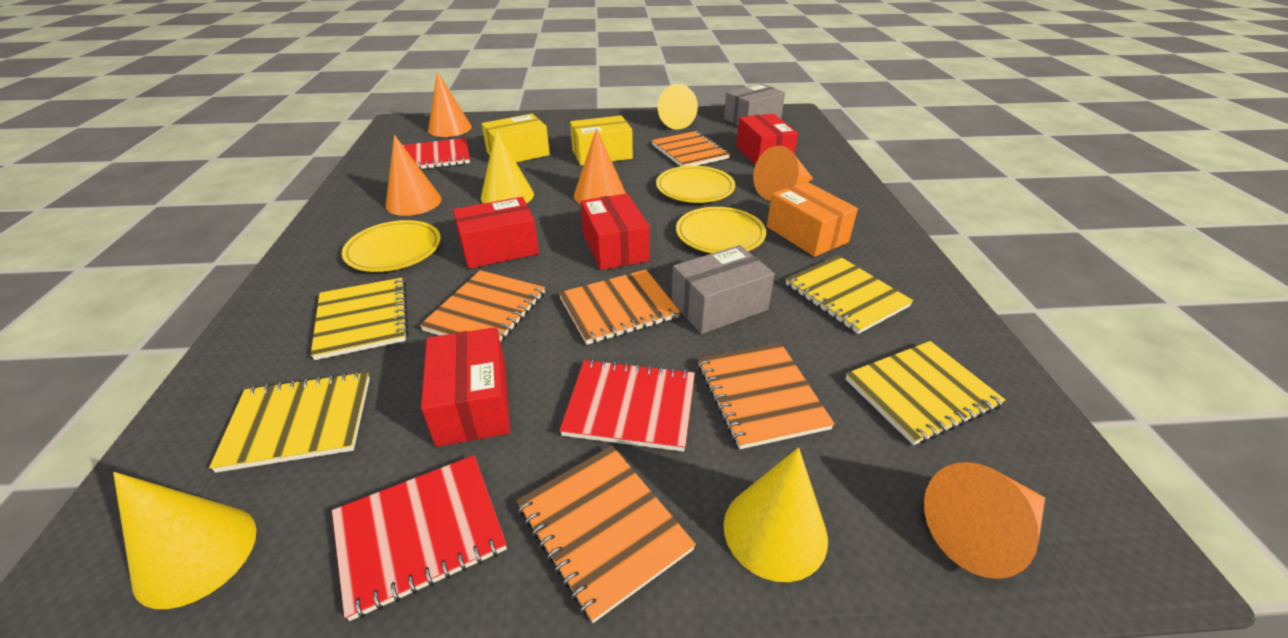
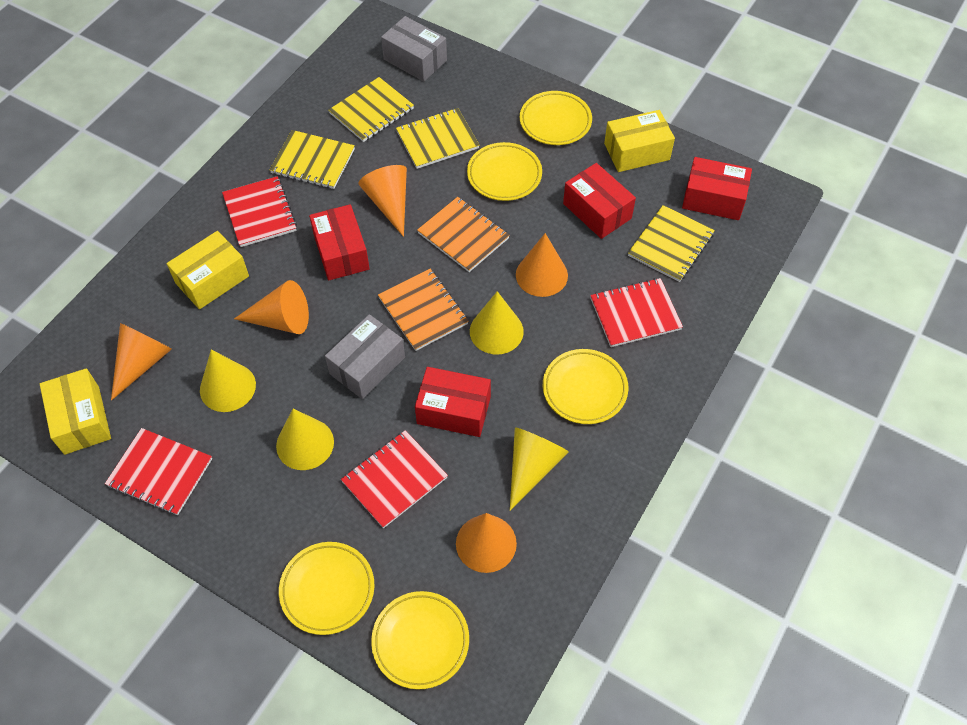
orange box: 1 -> 0
orange notebook: 5 -> 2
red notebook: 3 -> 4
yellow box: 2 -> 3
yellow plate: 3 -> 5

